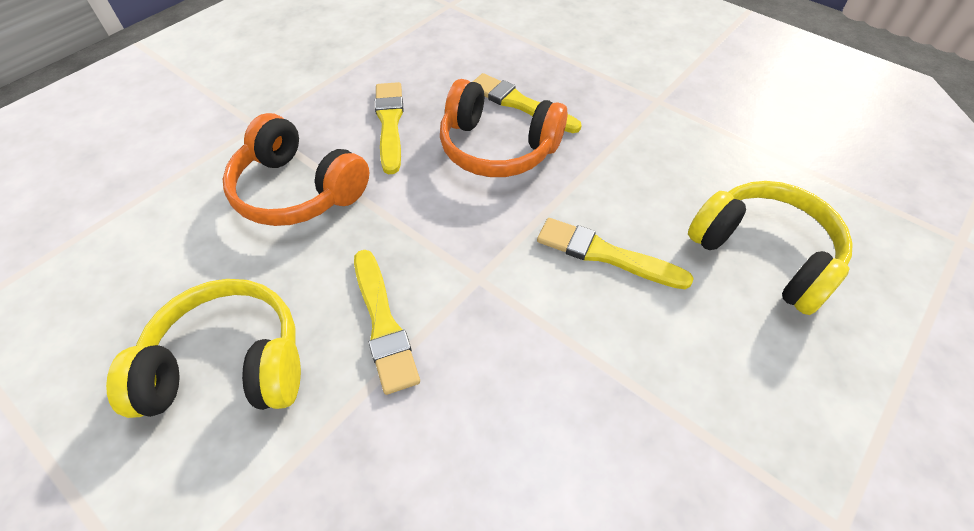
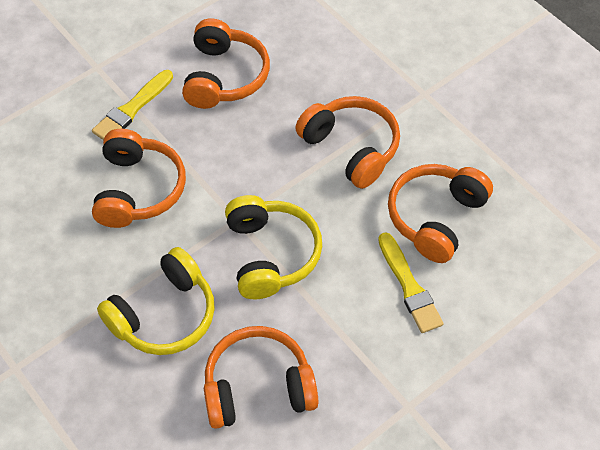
orange headphones: 2 -> 5
yellow brush: 4 -> 2

